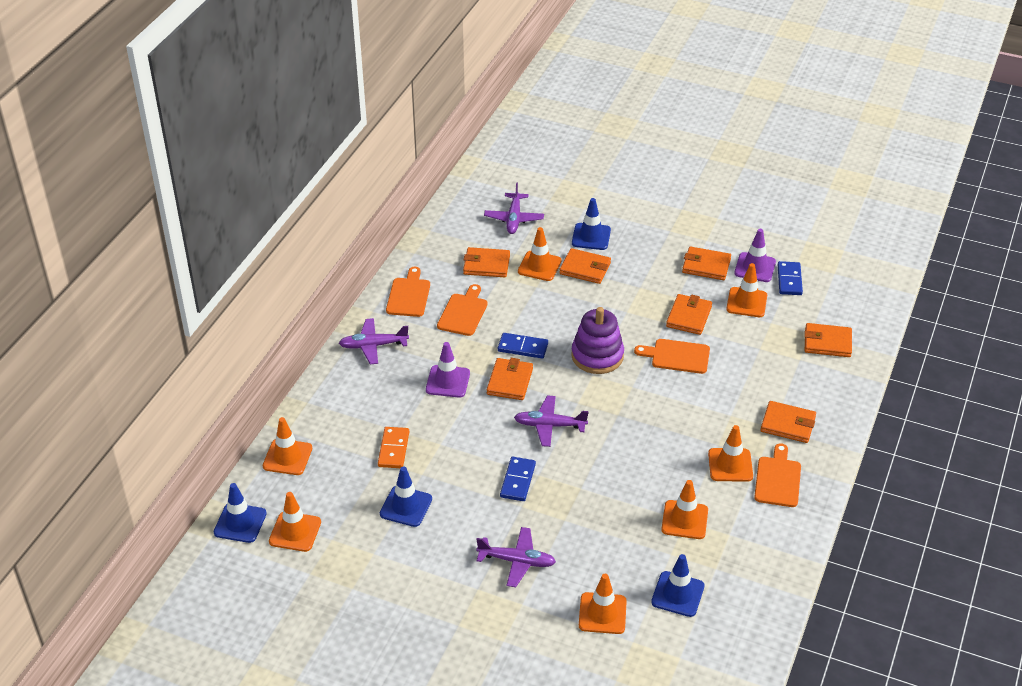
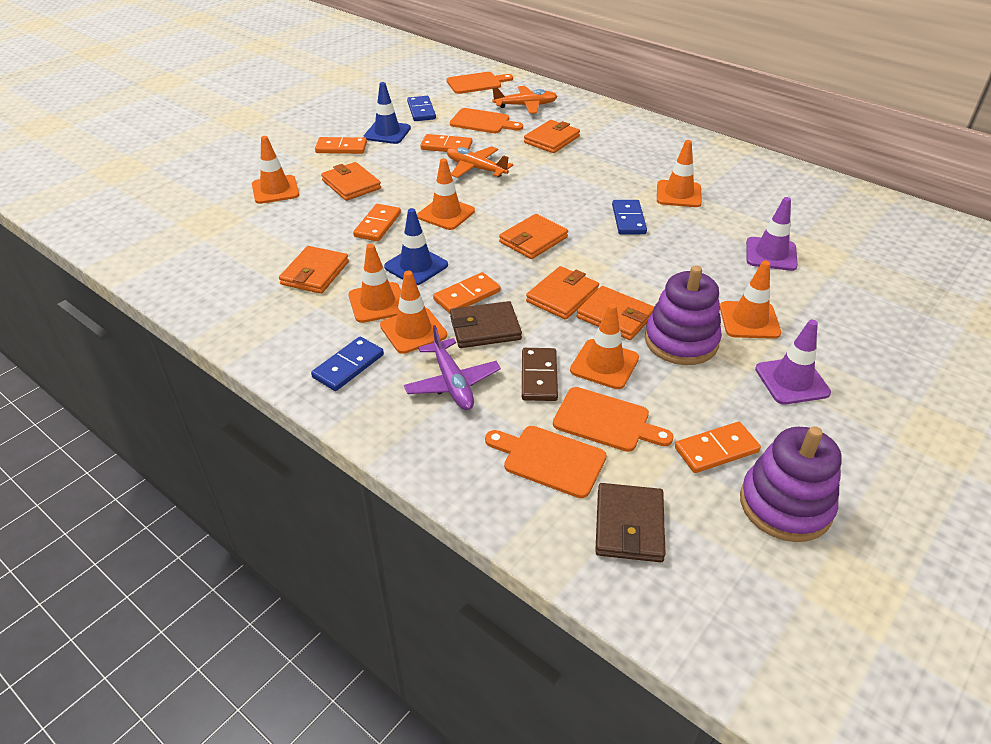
blue traffic cone: 4 -> 2
brown domino: 0 -> 1
brown wallet: 0 -> 2
orange domino: 1 -> 5
orange plane: 0 -> 2
orange wallet: 7 -> 6
purple plane: 4 -> 1
purple stacking toy: 1 -> 2

